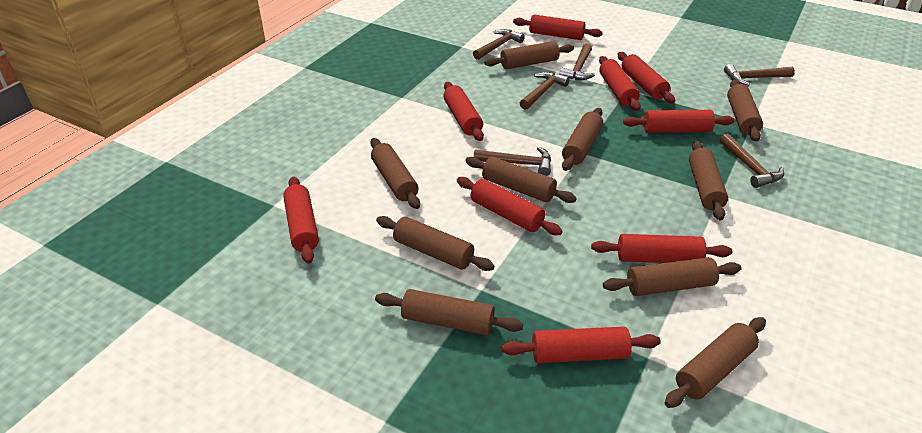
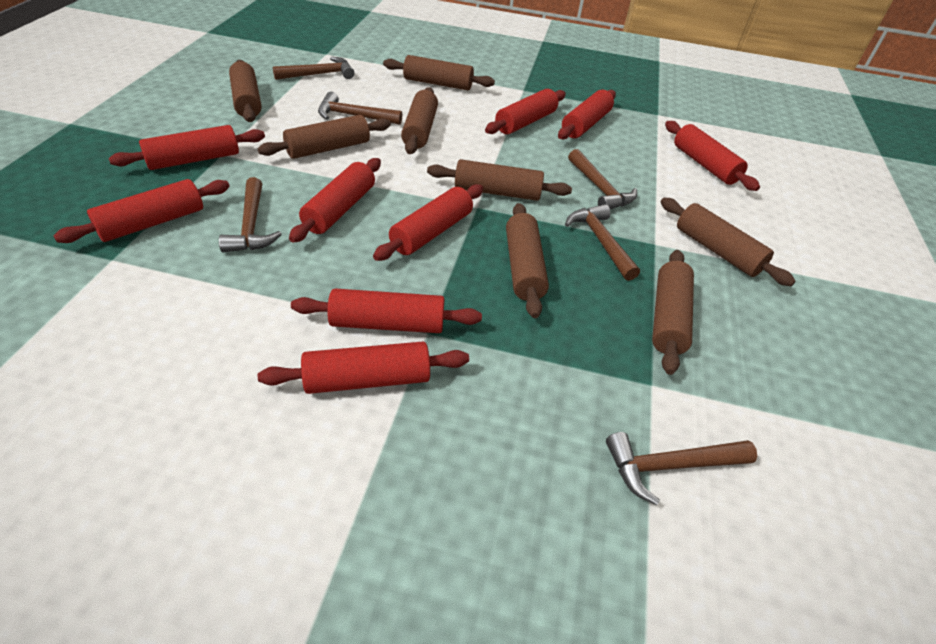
brown rolling pin: 10 -> 8

